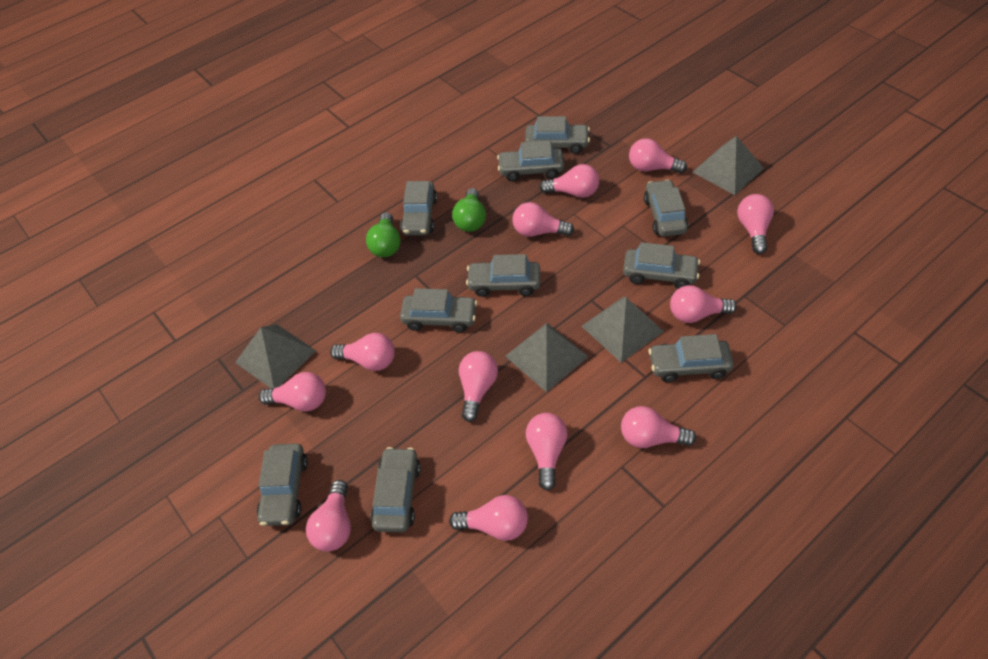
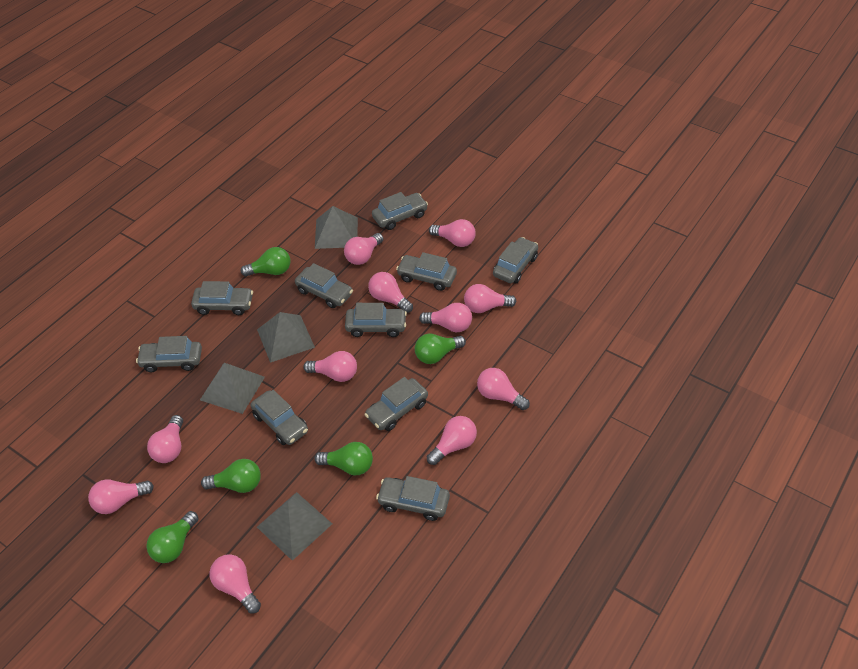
green light bulb: 2 -> 5
pink light bulb: 12 -> 11

